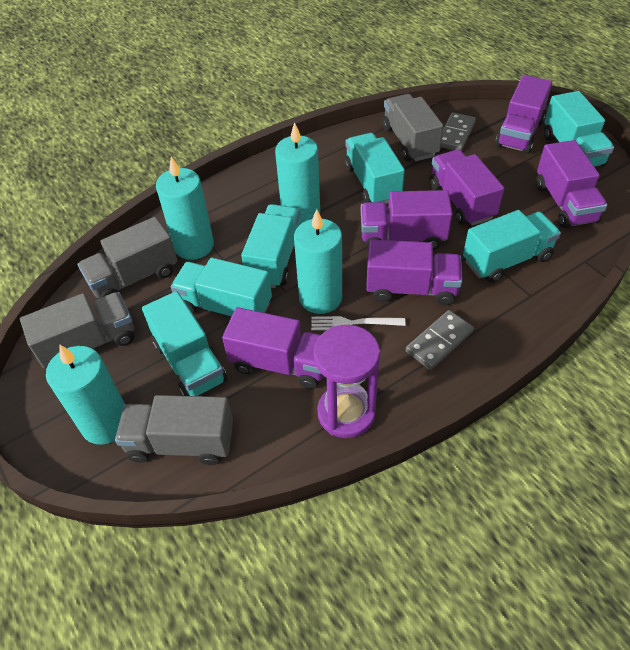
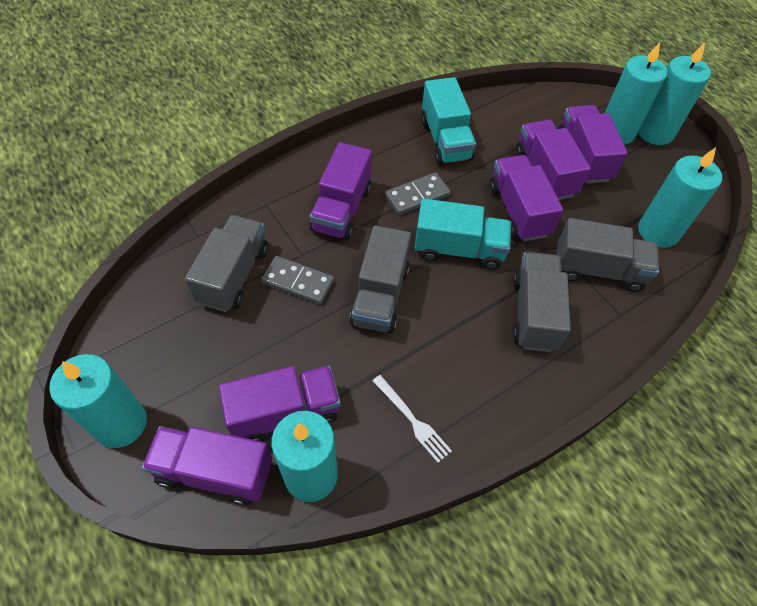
purple hourglass: 1 -> 0
turquoise candle: 4 -> 5
turquoise truck: 6 -> 2

